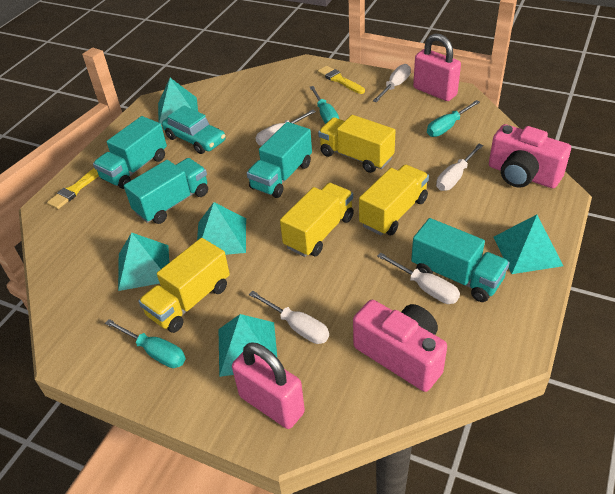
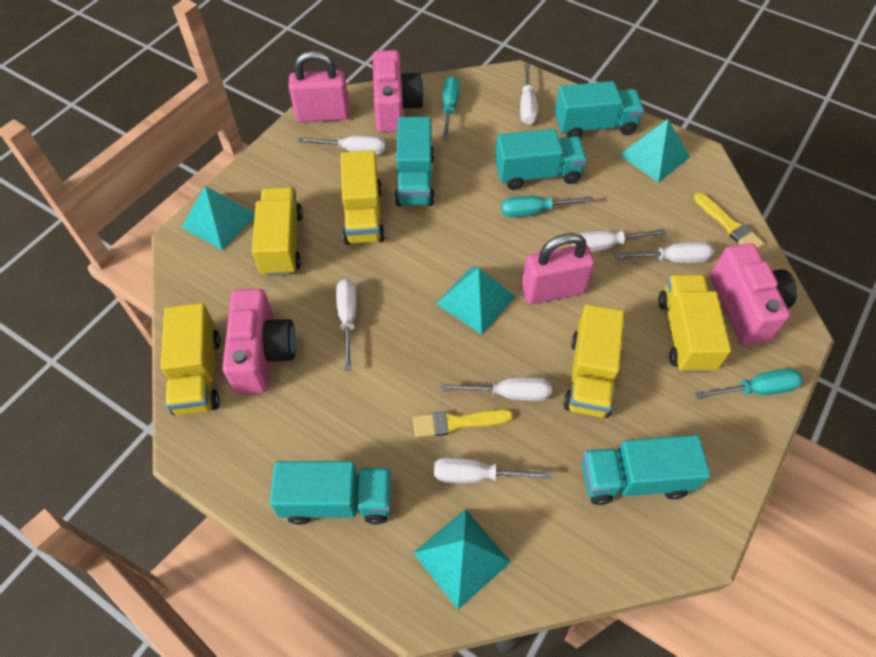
pink camera: 2 -> 3
turquoise car: 1 -> 0
turquoise pyramid: 5 -> 4
turquoise truck: 4 -> 5
white screwdriver: 5 -> 7
yellow truck: 4 -> 5

